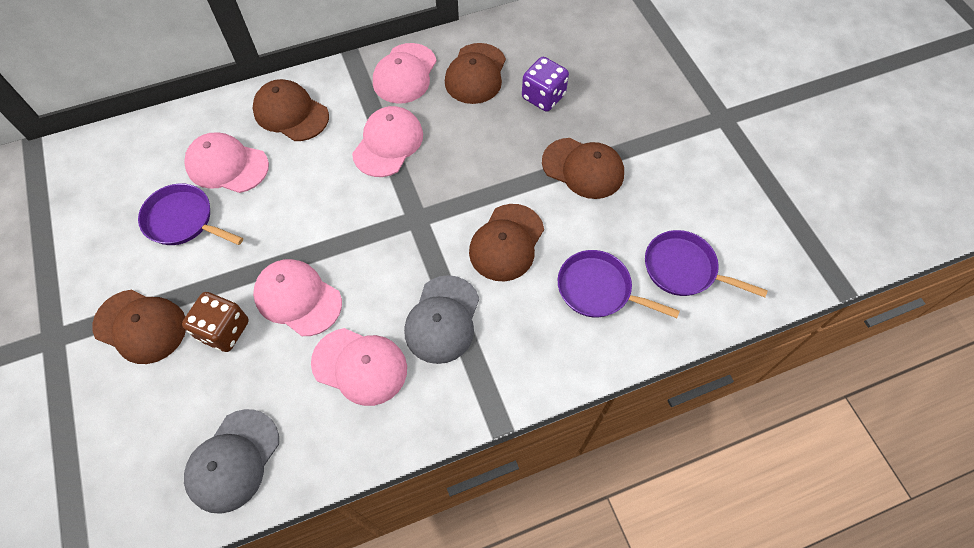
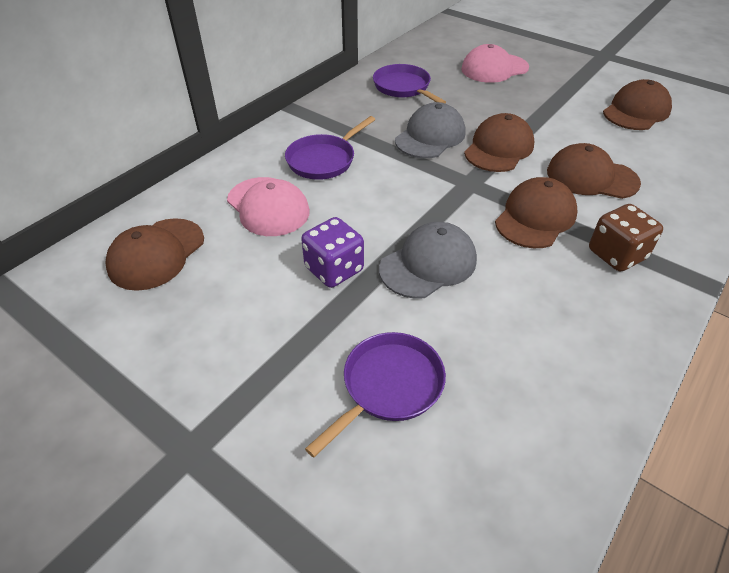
pink cap: 5 -> 2

